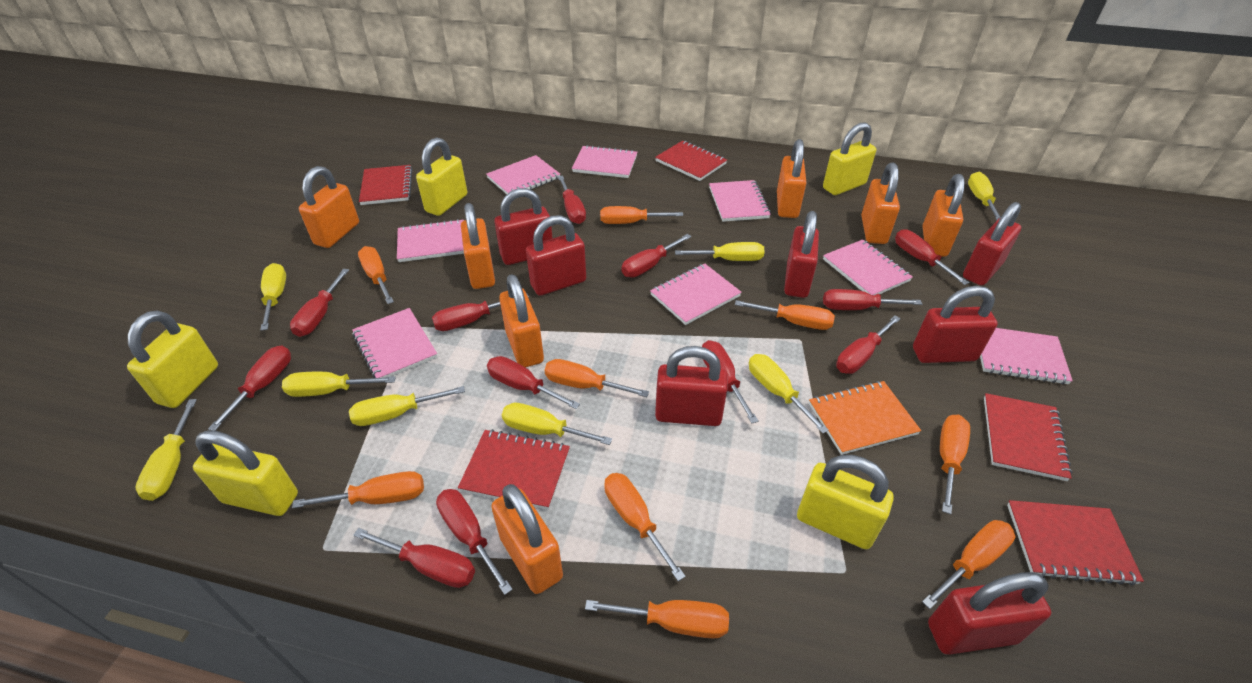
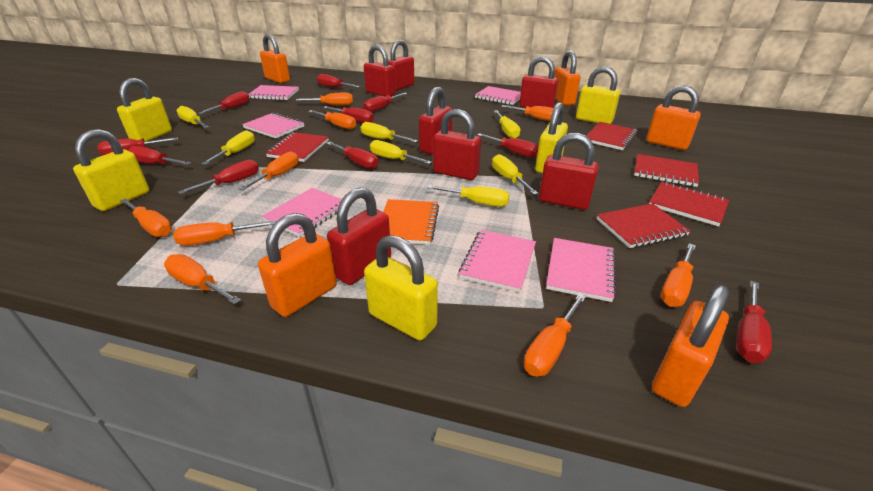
orange padlock: 7 -> 5
pink notebook: 8 -> 6
red screwdriver: 12 -> 10
yellow screwdriver: 8 -> 7

